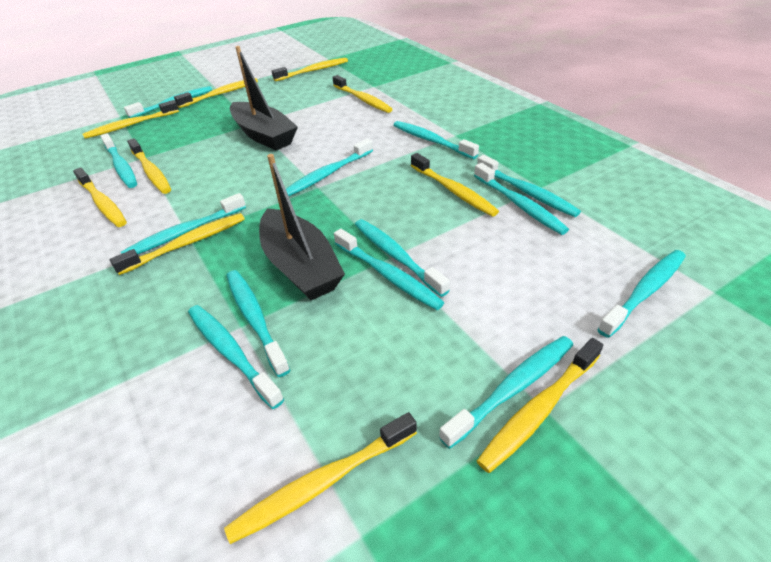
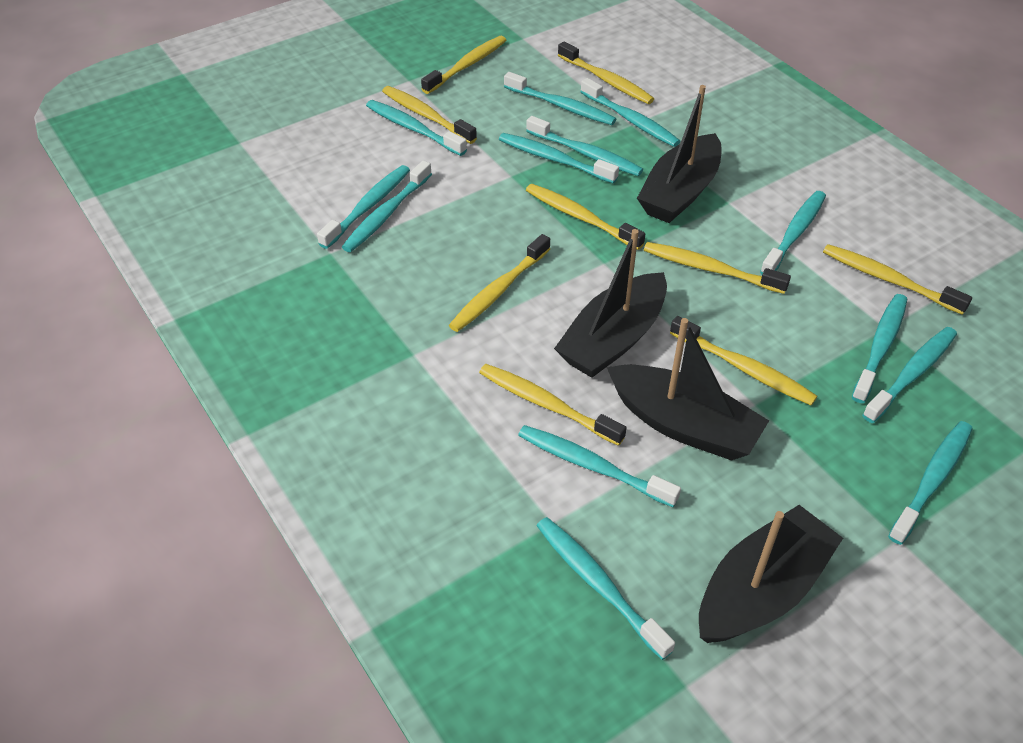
black boat: 2 -> 4
yellow toothbrush: 10 -> 9

